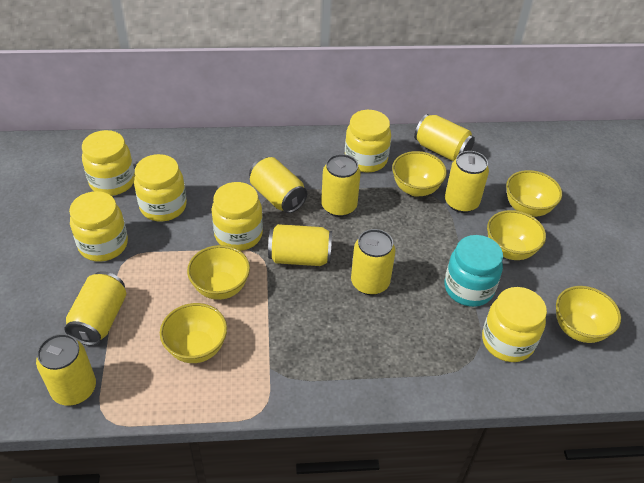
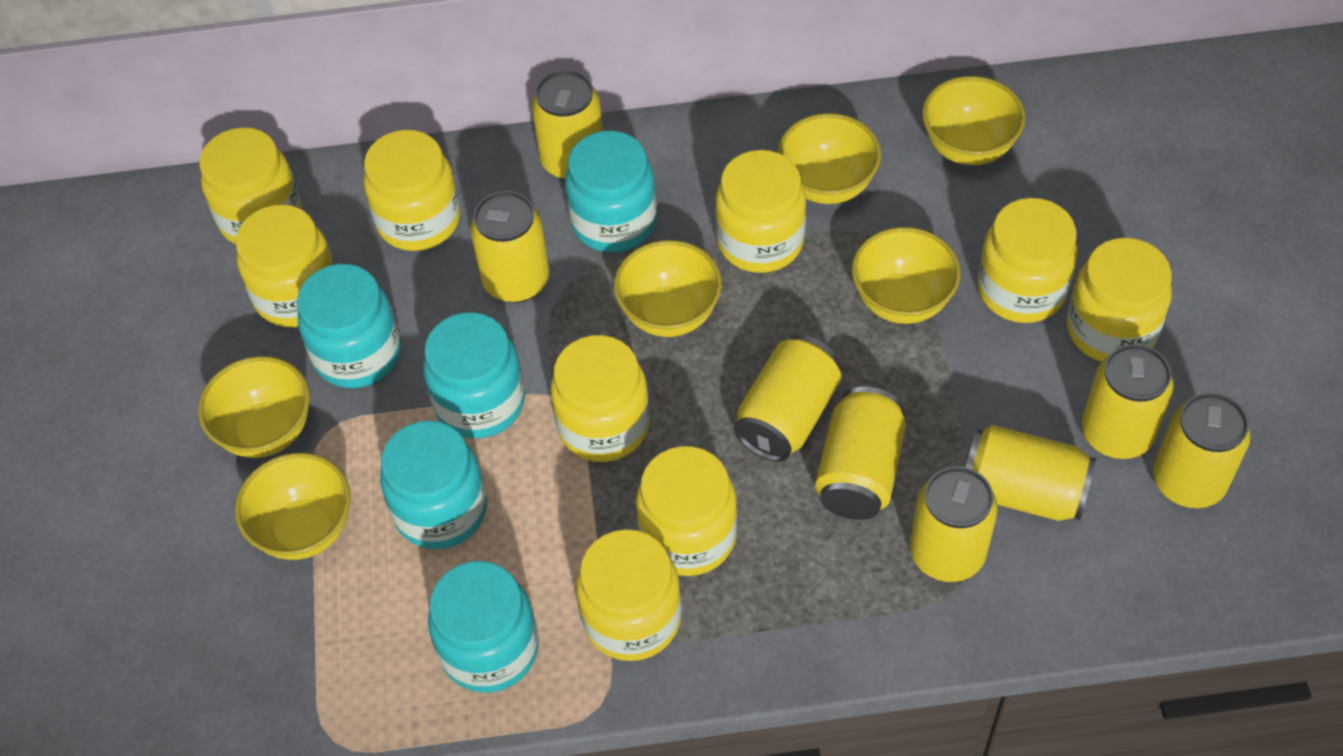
turquoise jar: 1 -> 5
yellow jar: 6 -> 9

